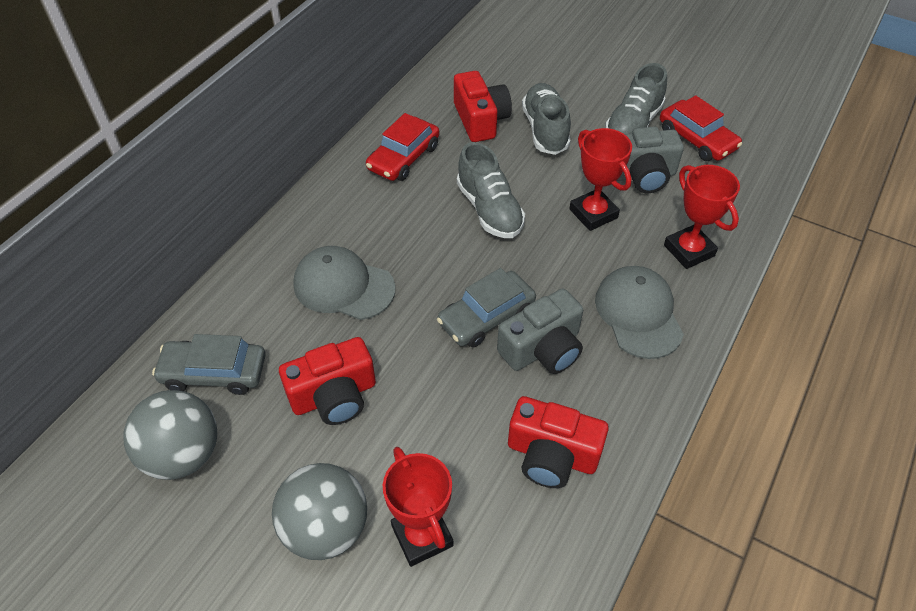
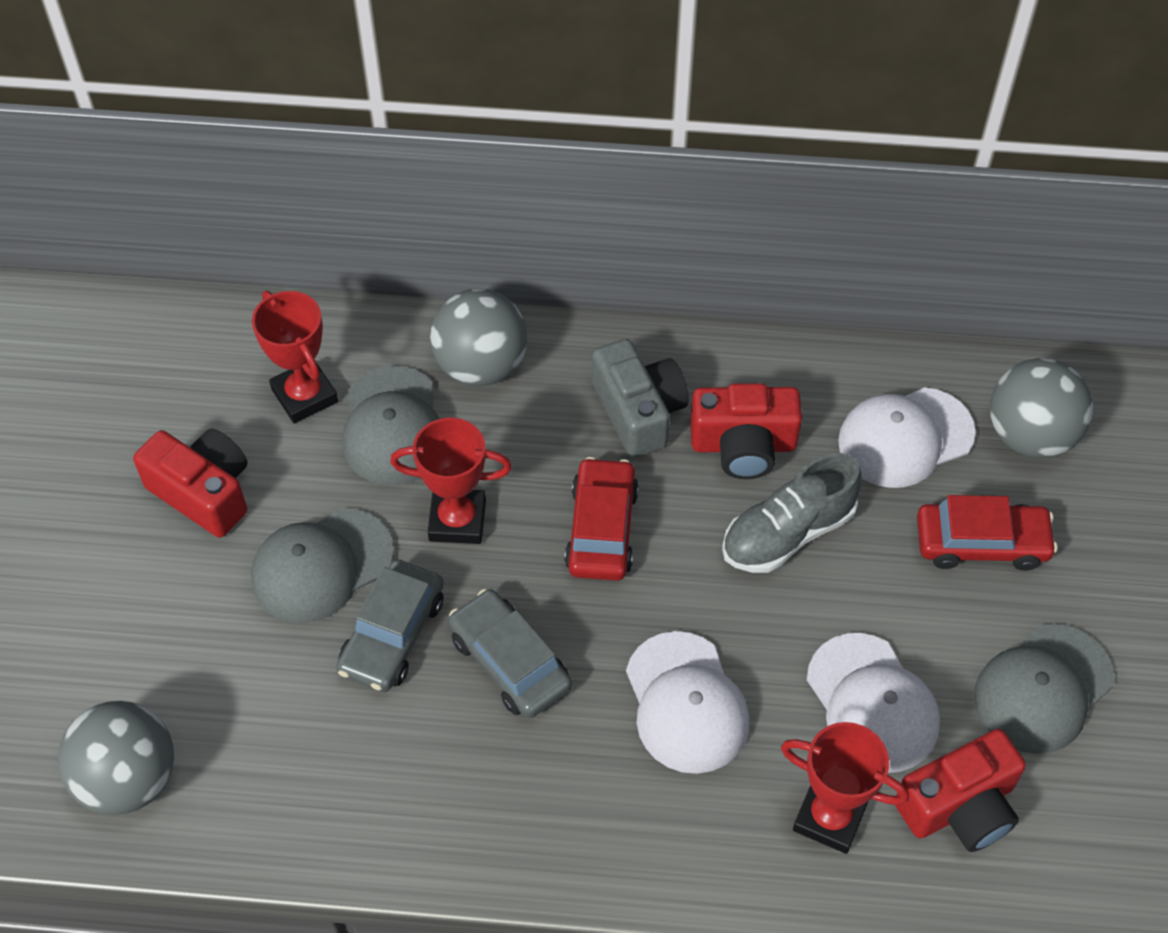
grey ball: 2 -> 3
grey camera: 2 -> 1
grey cap: 2 -> 3
grey shoe: 3 -> 1
white cap: 0 -> 3

